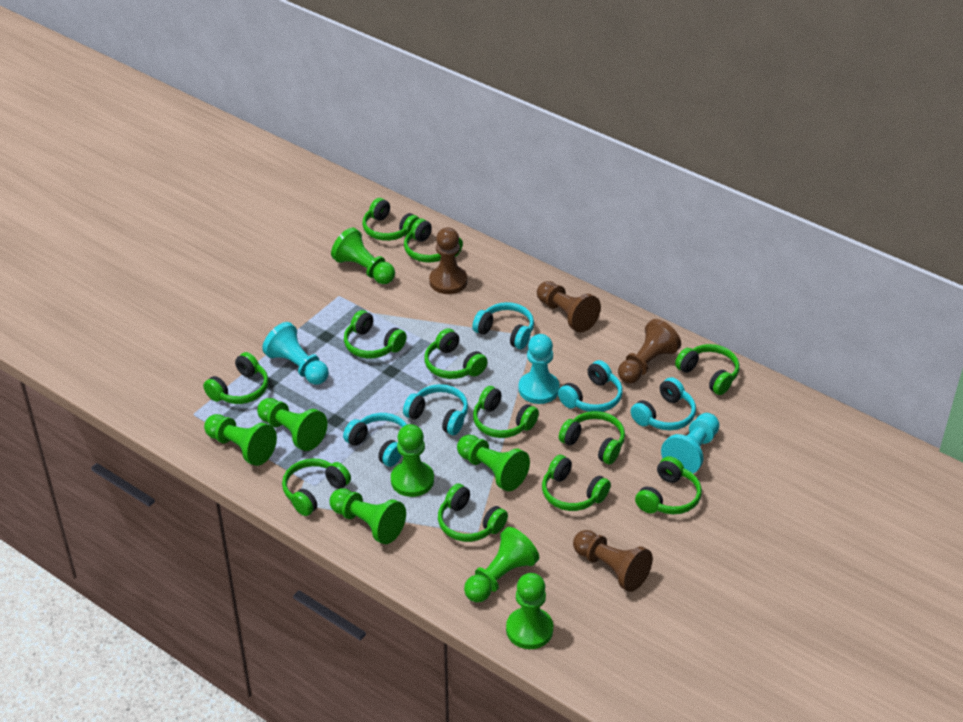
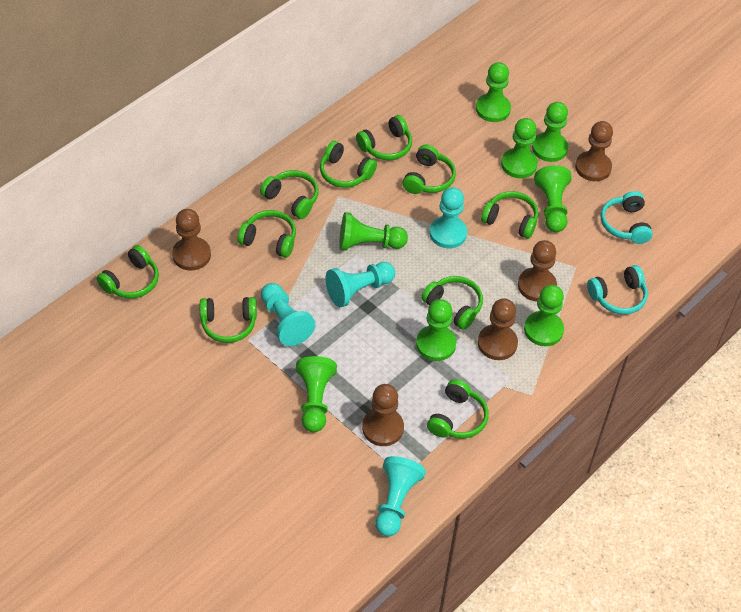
brown pawn: 4 -> 5
green headphones: 12 -> 10
turquoise headphones: 5 -> 2
turquoise pawn: 3 -> 4

